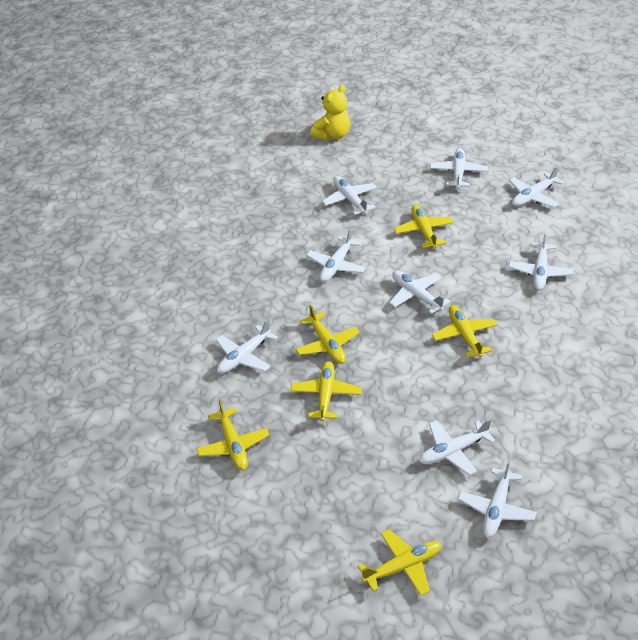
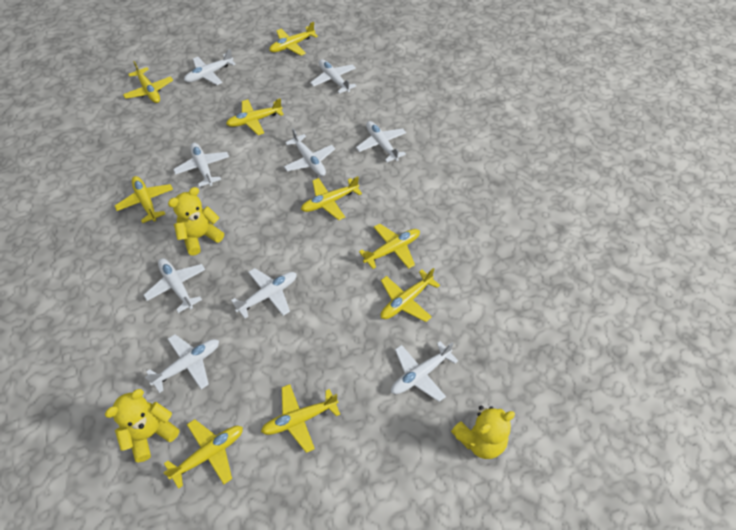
yellow plane: 6 -> 9
yellow teddy bear: 1 -> 3

